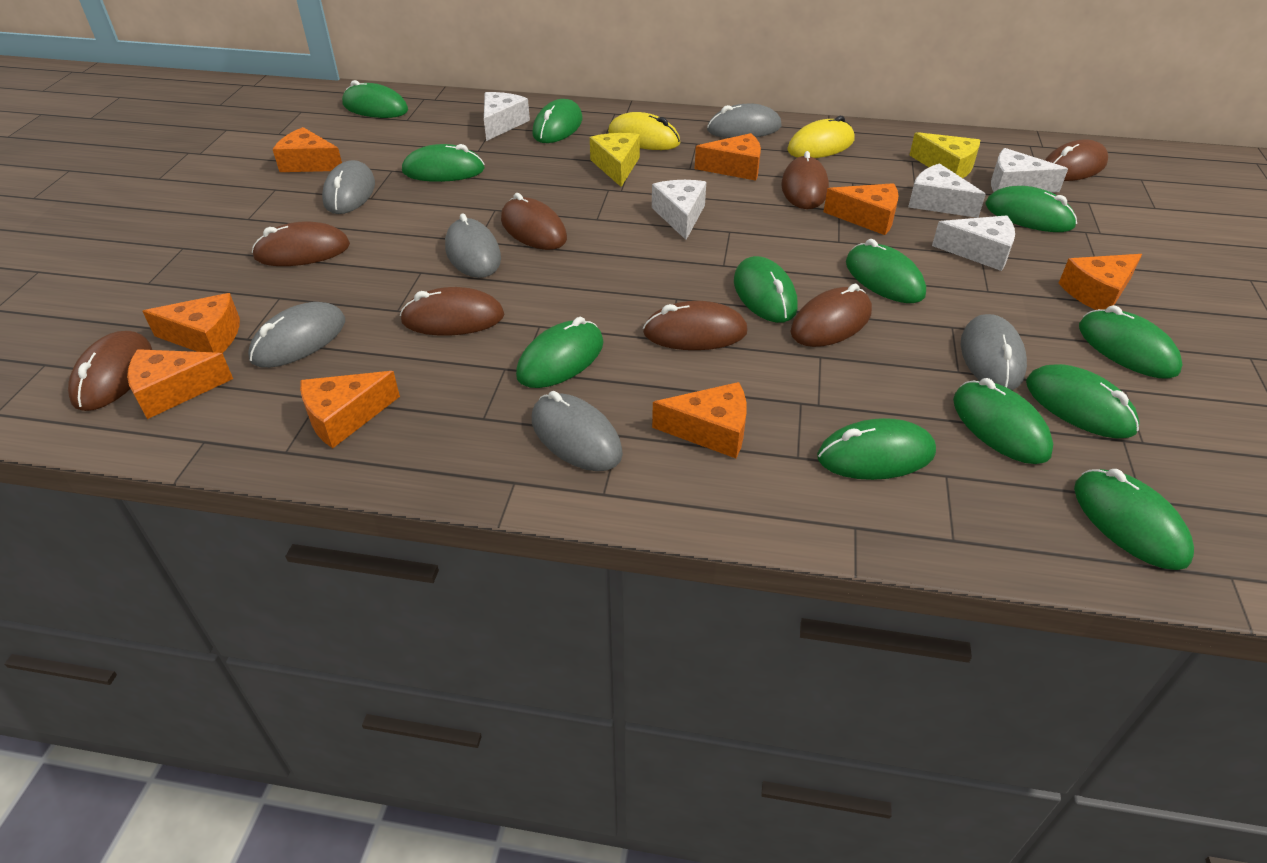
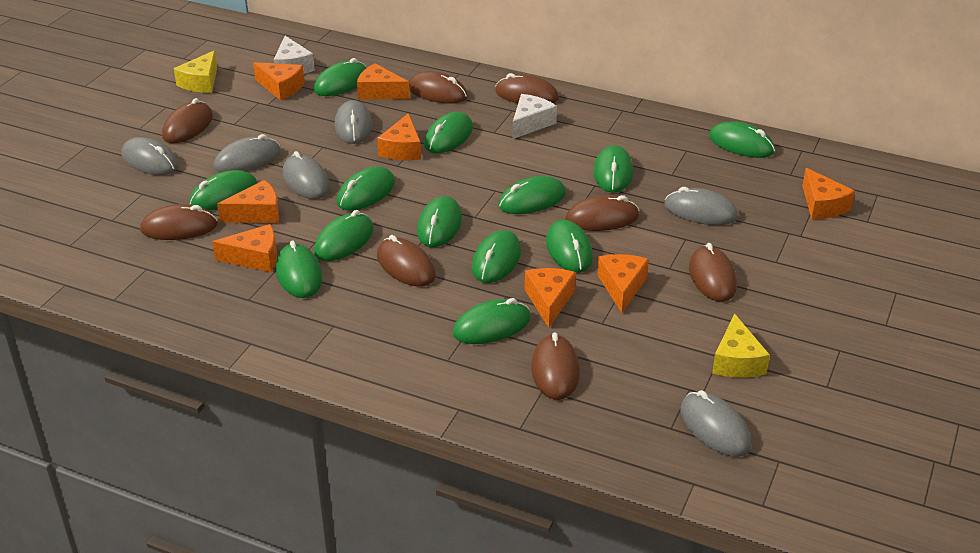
green mouse: 12 -> 13
white cheese: 5 -> 2
yellow mouse: 2 -> 0

